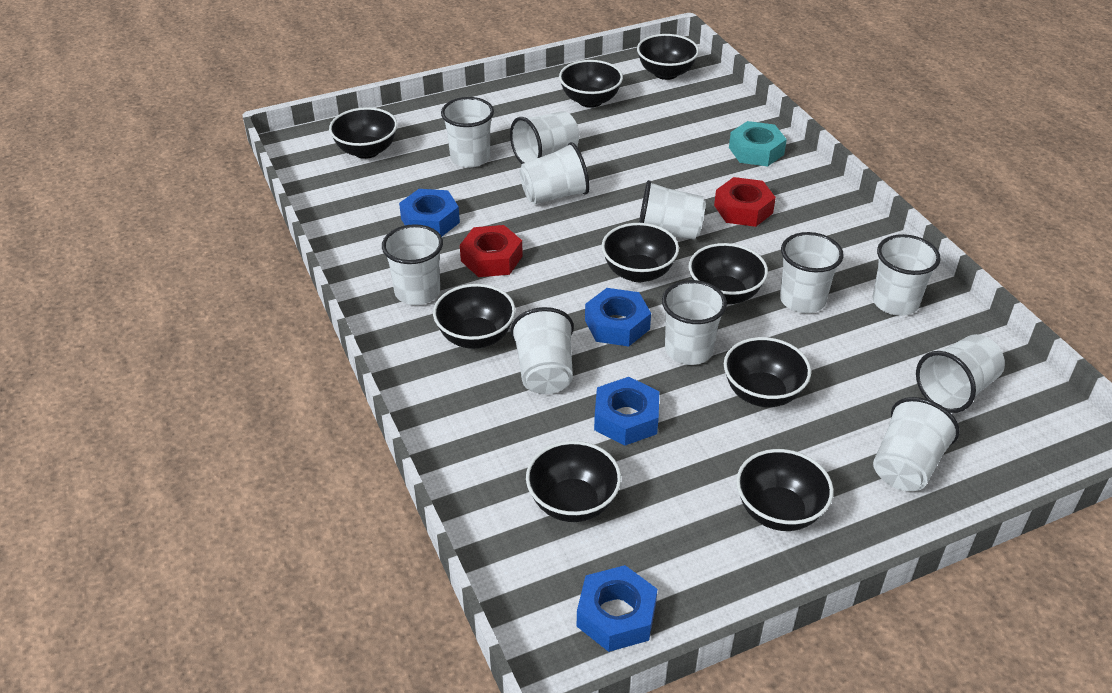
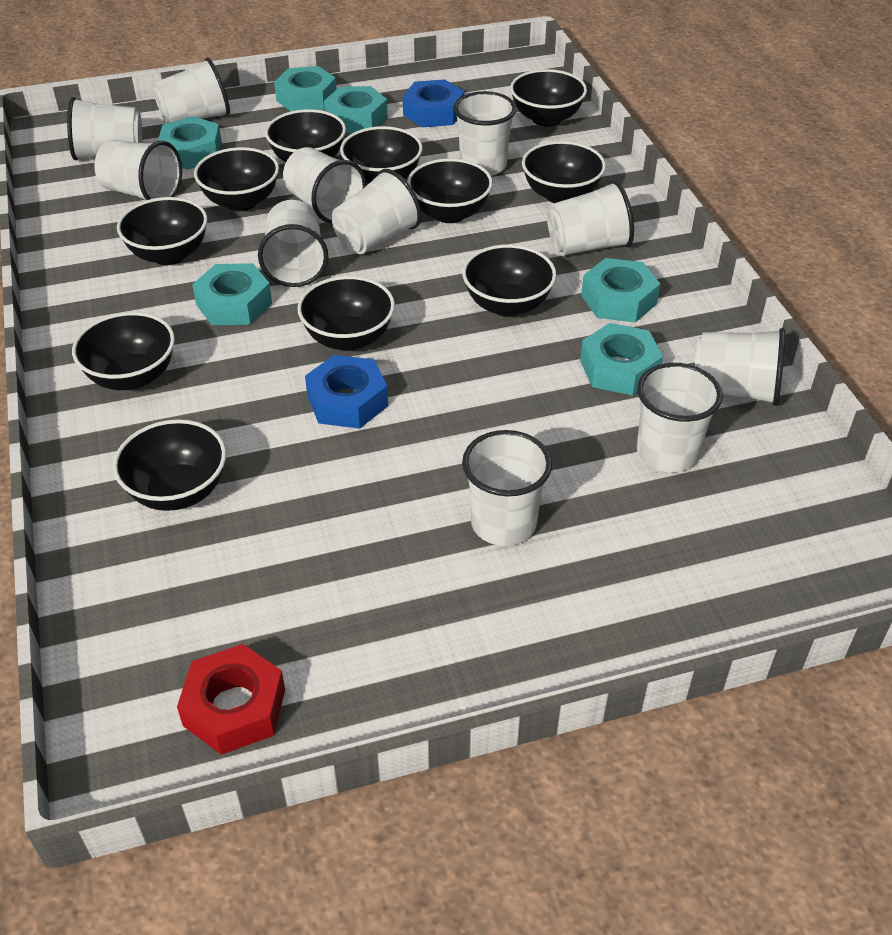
black bowl: 9 -> 11
blue nut: 4 -> 2
red nut: 2 -> 1
turquoise nut: 1 -> 6

